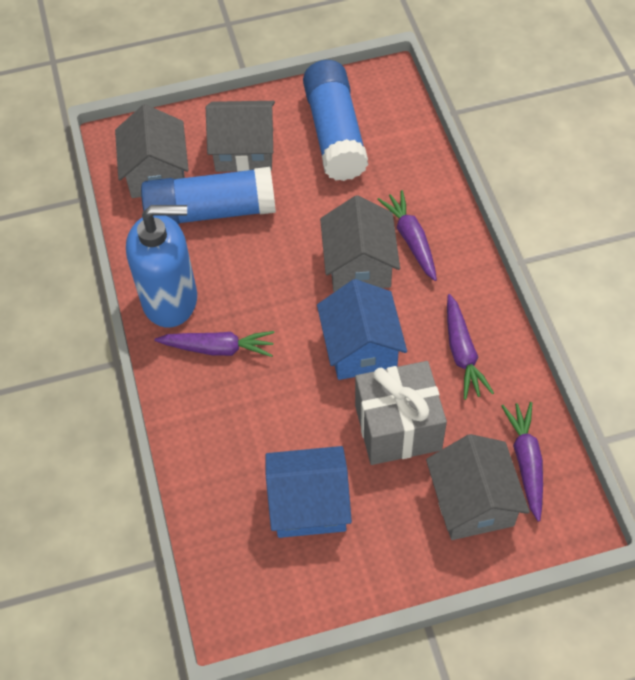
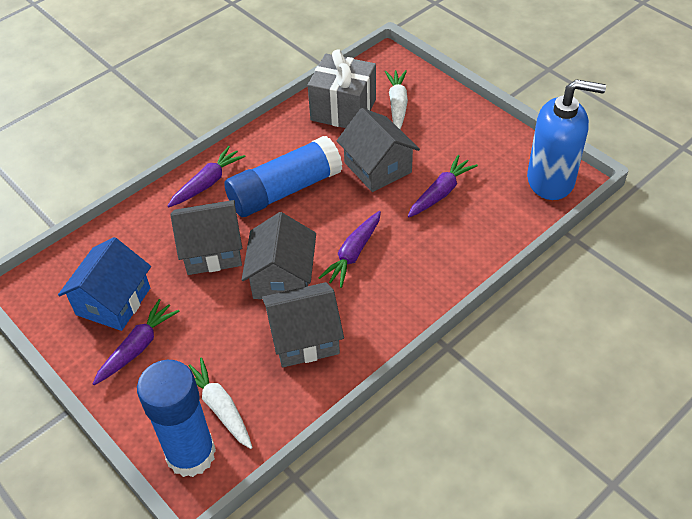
blue house: 2 -> 1
white carrot: 0 -> 2

